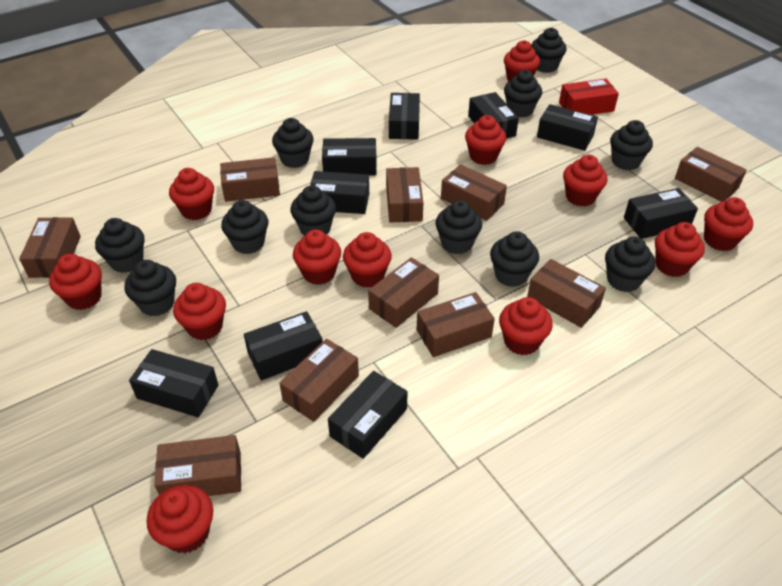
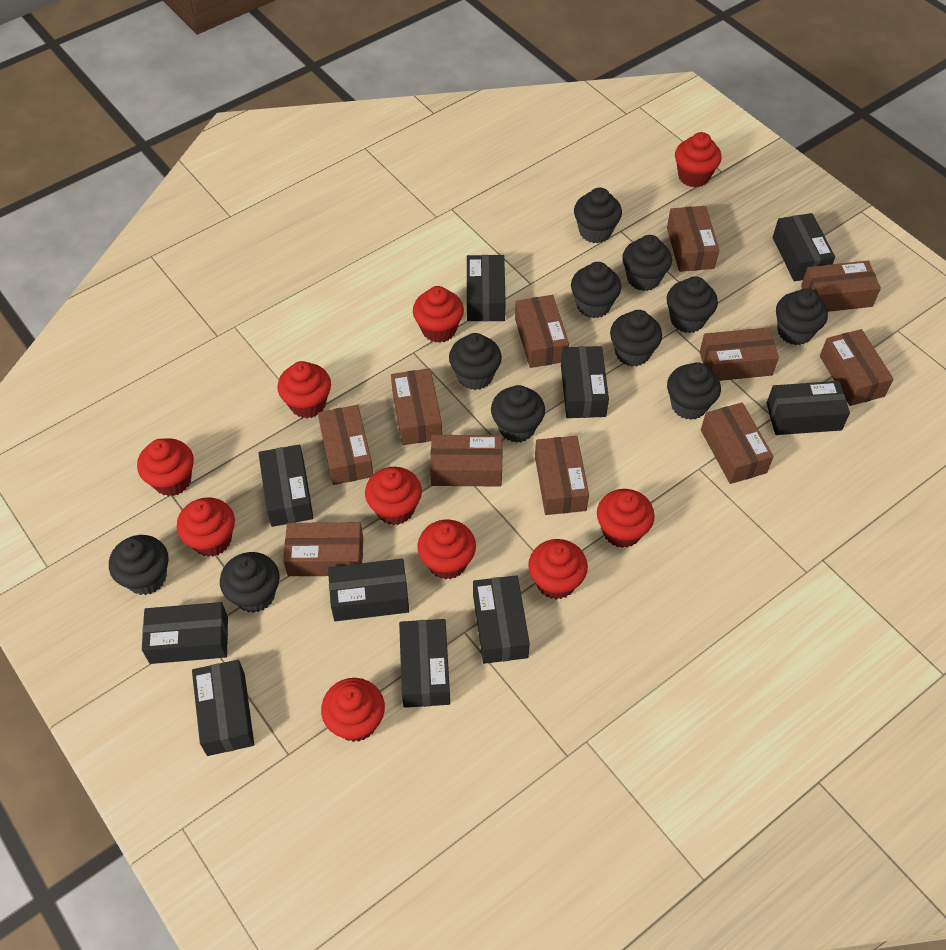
black box: 9 -> 10
brown box: 10 -> 11
red box: 1 -> 0
red cupcake: 12 -> 10

